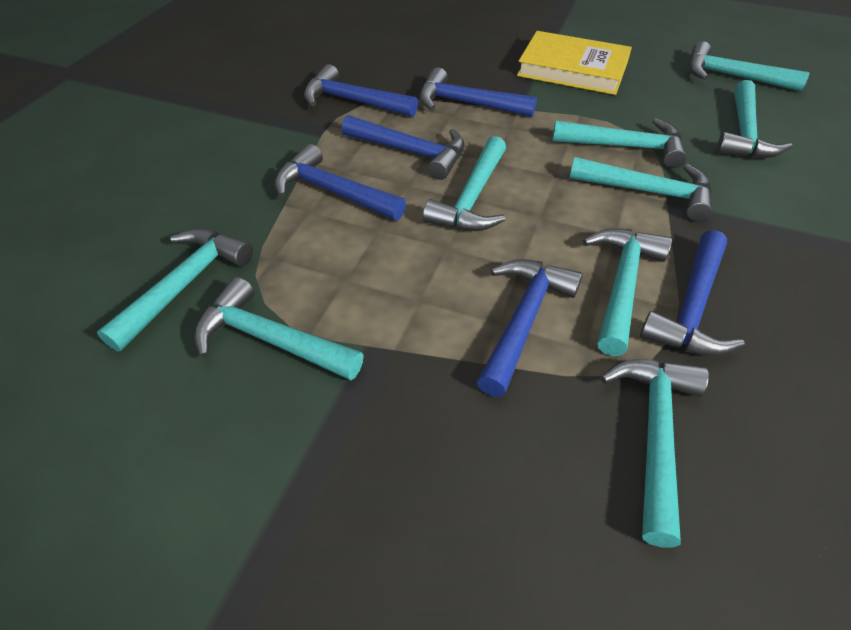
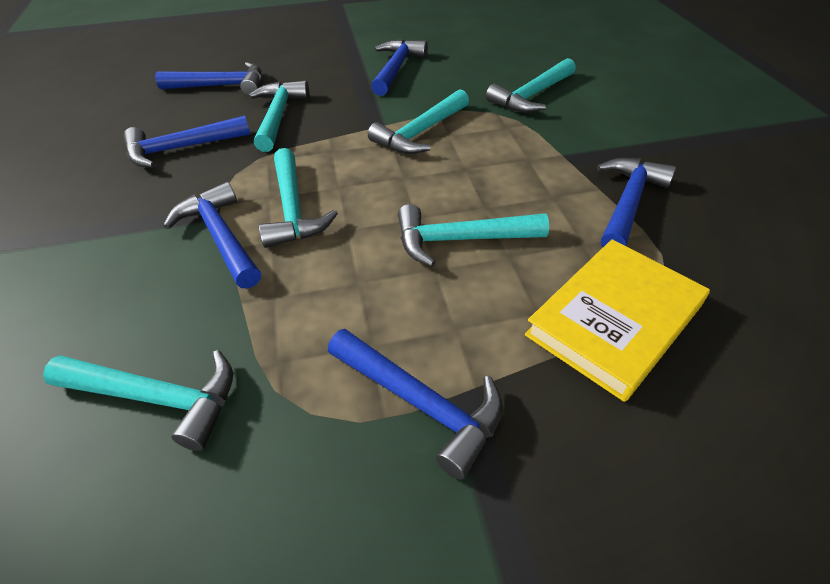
turquoise hammer: 9 -> 6

